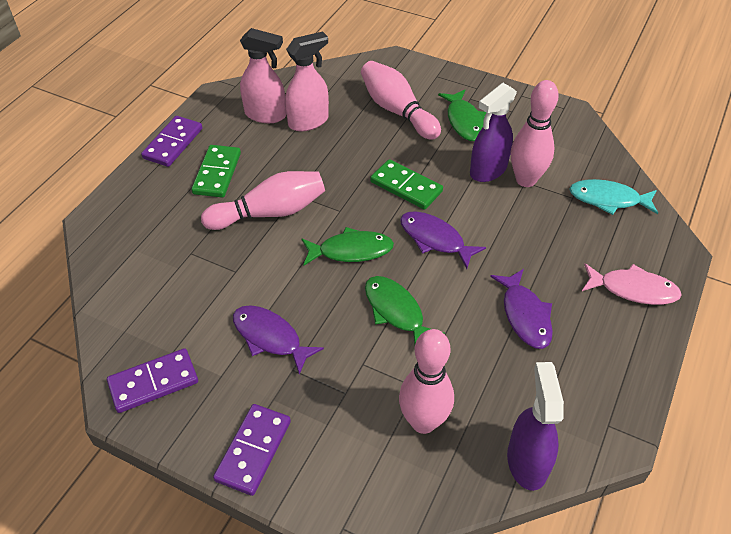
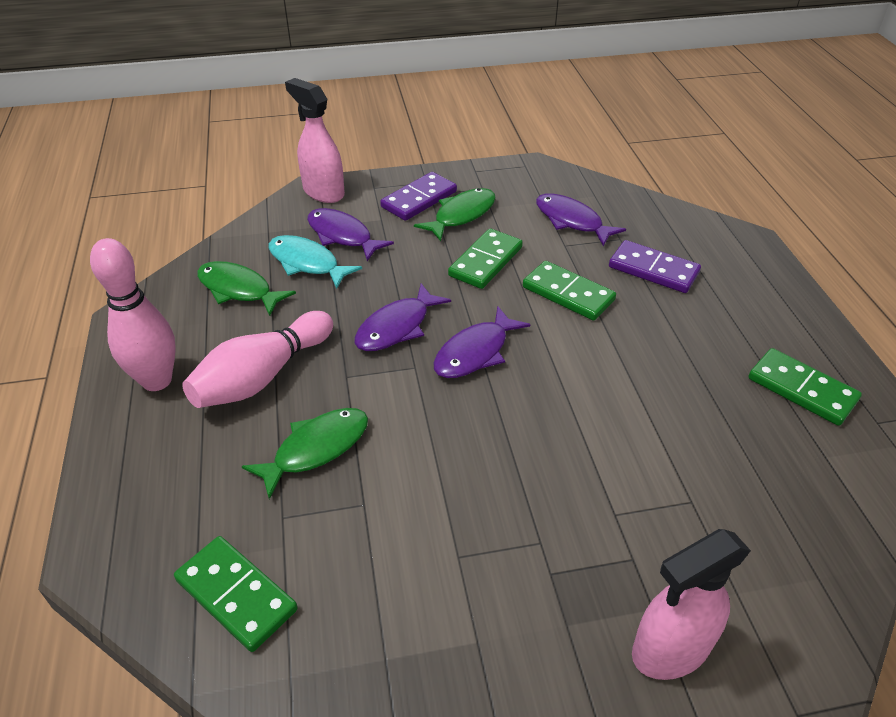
green domino: 2 -> 4
pink bowling pin: 4 -> 2
pink fish: 1 -> 0
purple domino: 3 -> 2
purple fish: 3 -> 4
purple spray bottle: 2 -> 0

